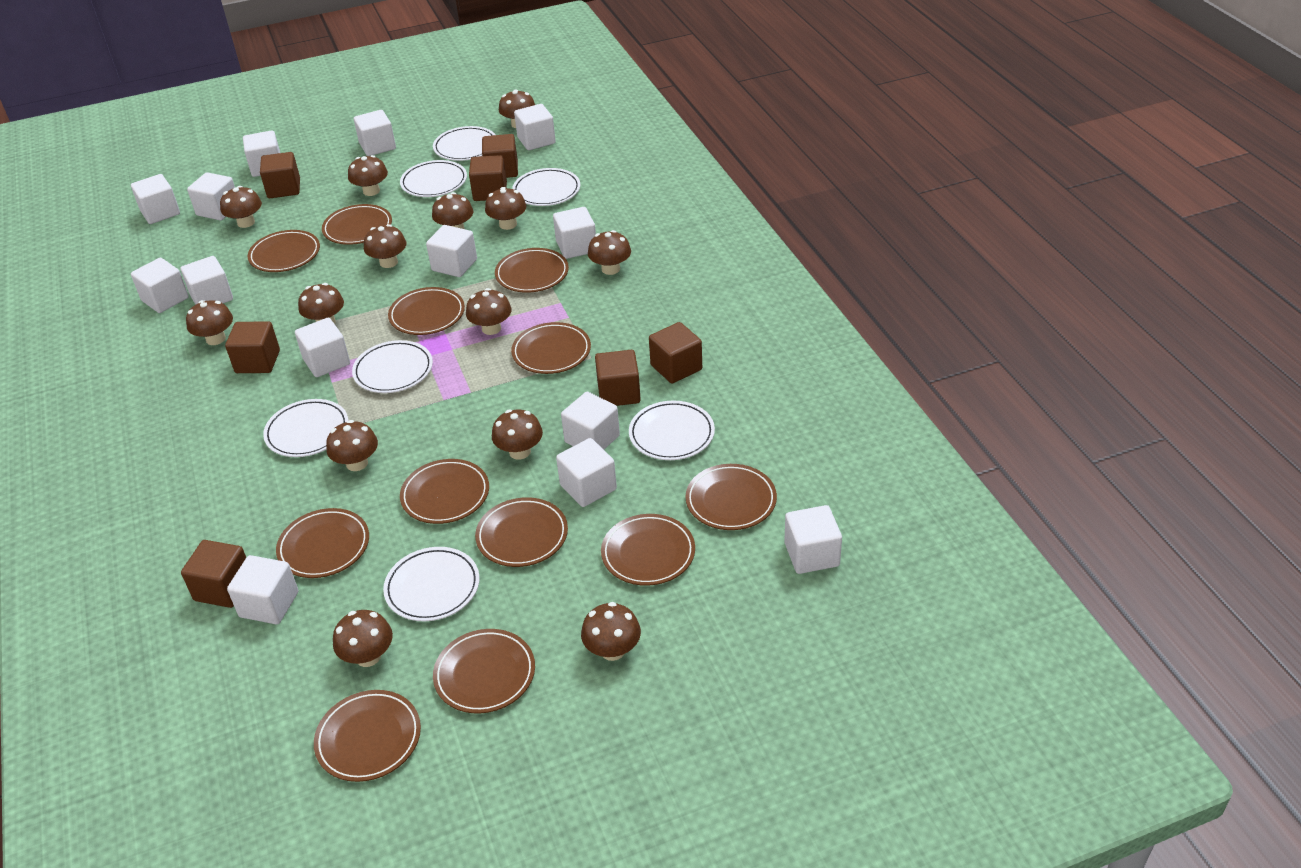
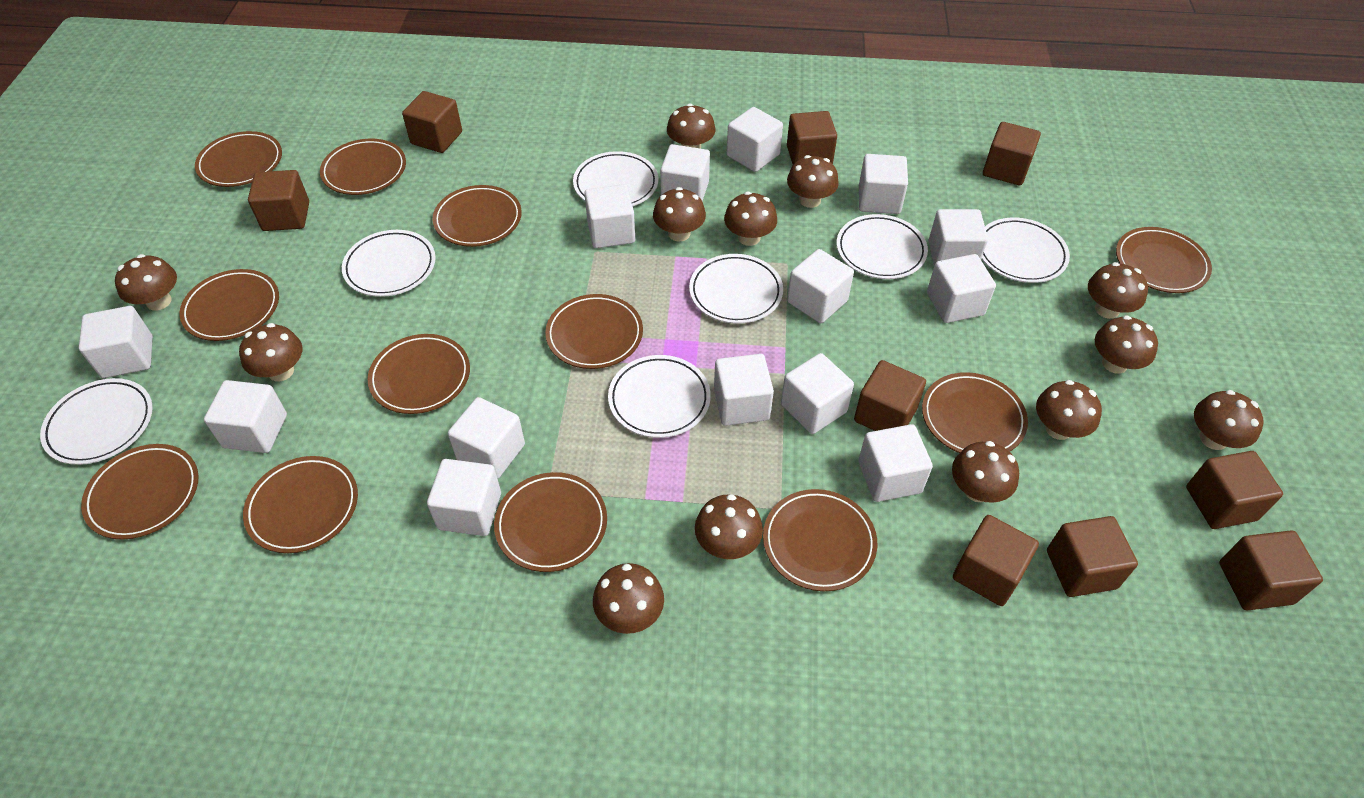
brown cube: 7 -> 9
brown mushroom: 14 -> 13

